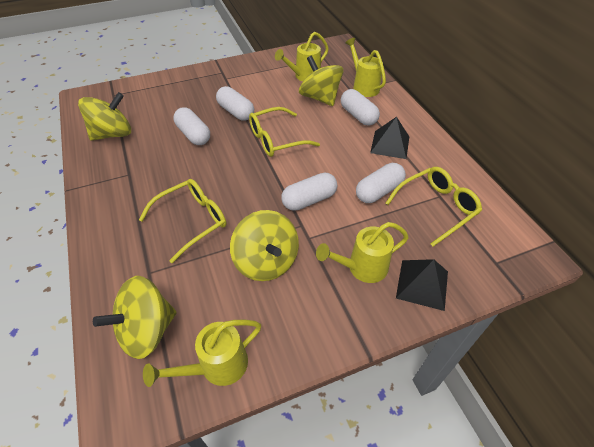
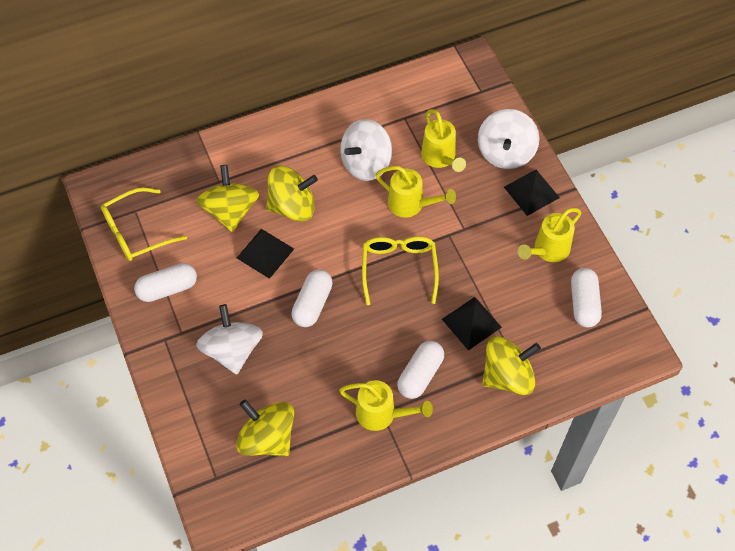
black pyramid: 2 -> 3
white capsule: 5 -> 4
white spinning top: 0 -> 3
yellow glasses: 3 -> 2

